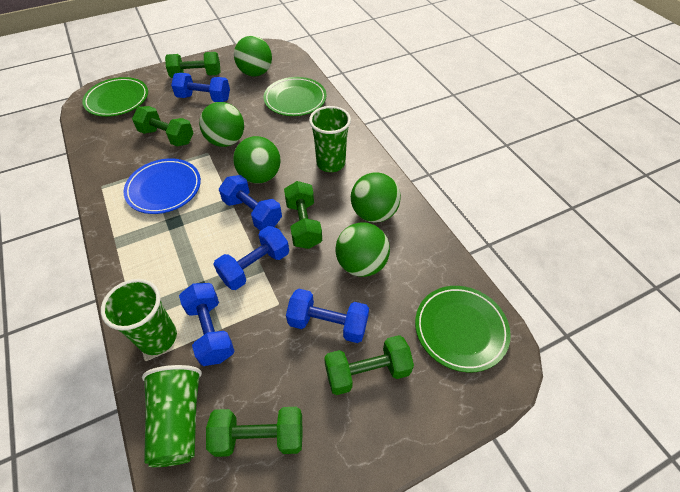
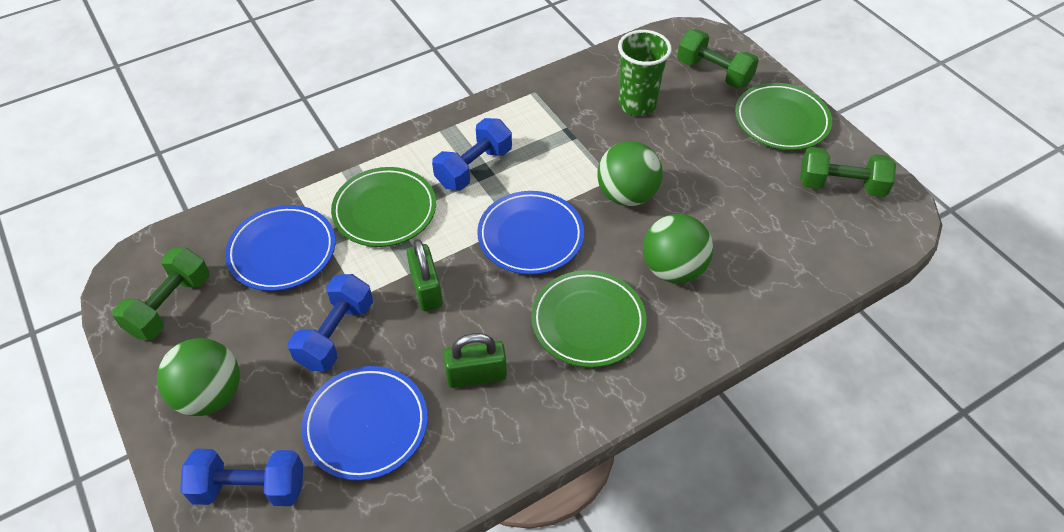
blue dumbbell: 5 -> 3
blue plate: 1 -> 3
green ball: 5 -> 3
green cup: 3 -> 1
green dumbbell: 5 -> 3
green padlock: 0 -> 2

